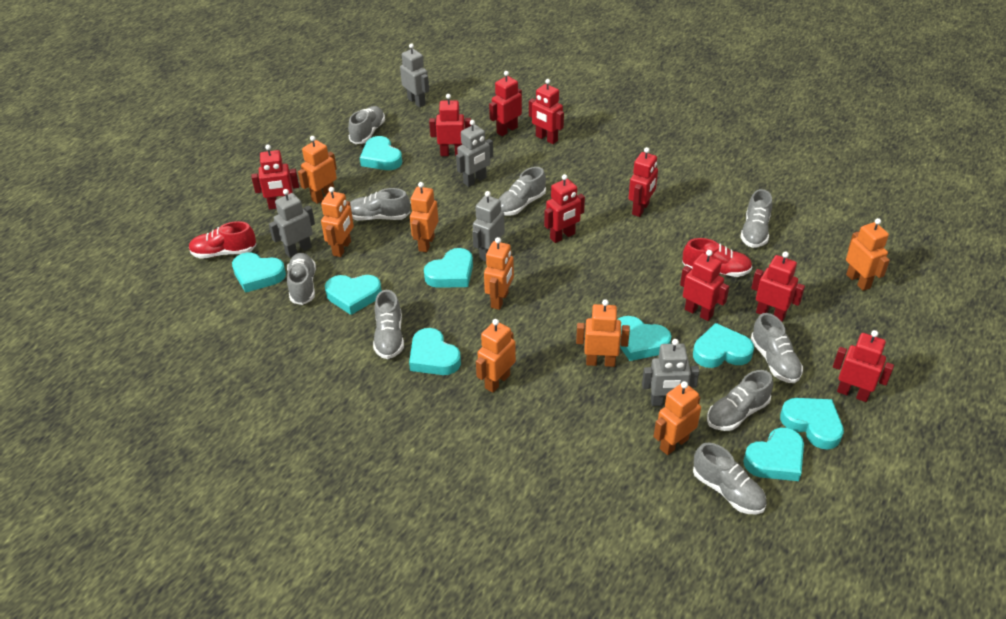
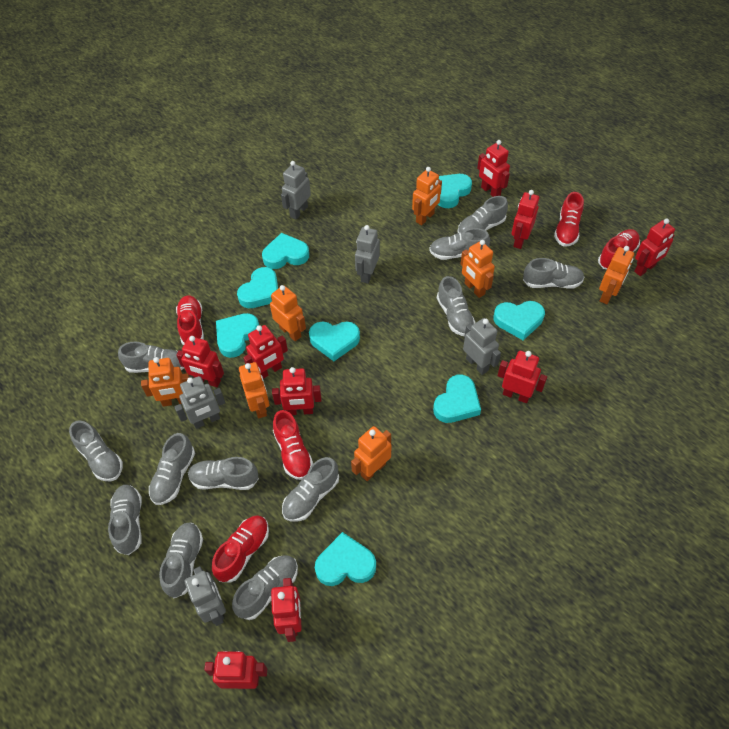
grey shoe: 9 -> 12
orange robot: 8 -> 7
red shoe: 2 -> 5
turquoise heart: 9 -> 8

